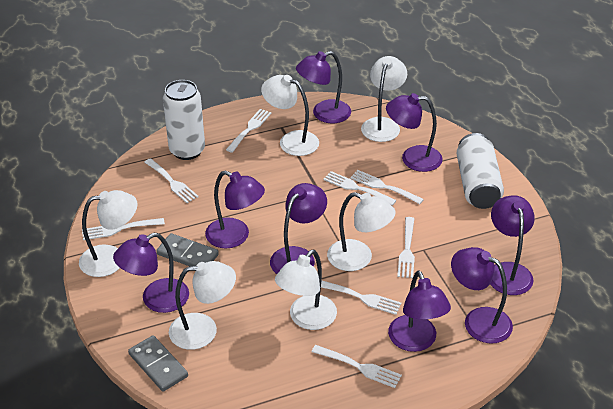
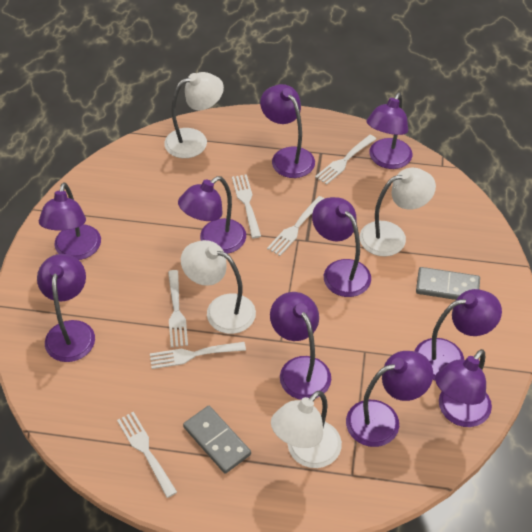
purple lamp: 8 -> 10
white can: 2 -> 0
white fork: 8 -> 6
white lamp: 6 -> 4

